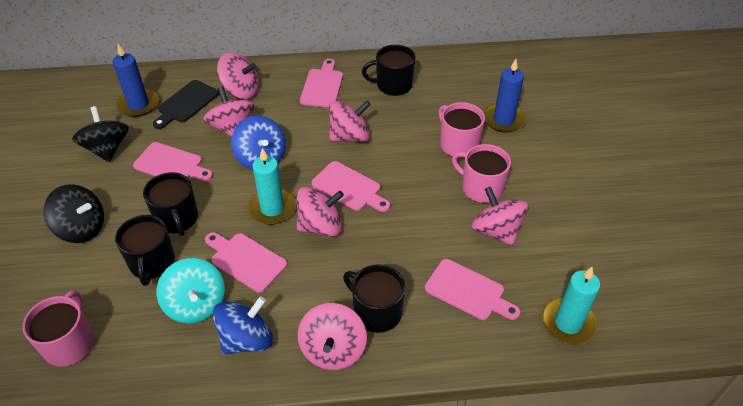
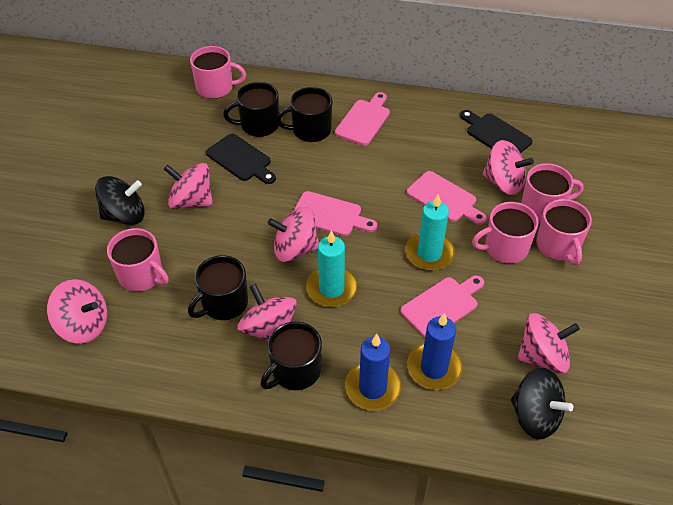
black cutting board: 1 -> 2
blue spinning top: 2 -> 0
pink cutting board: 5 -> 4
pink mug: 3 -> 5
turquoise spinning top: 1 -> 0

